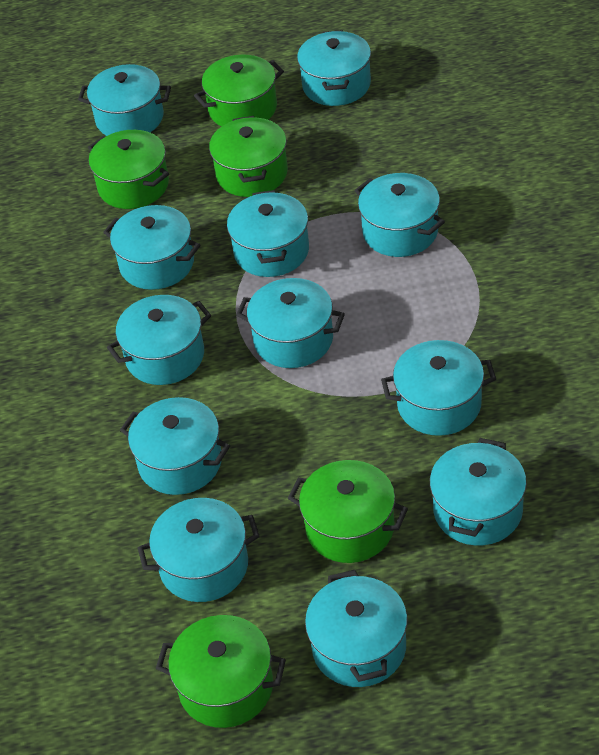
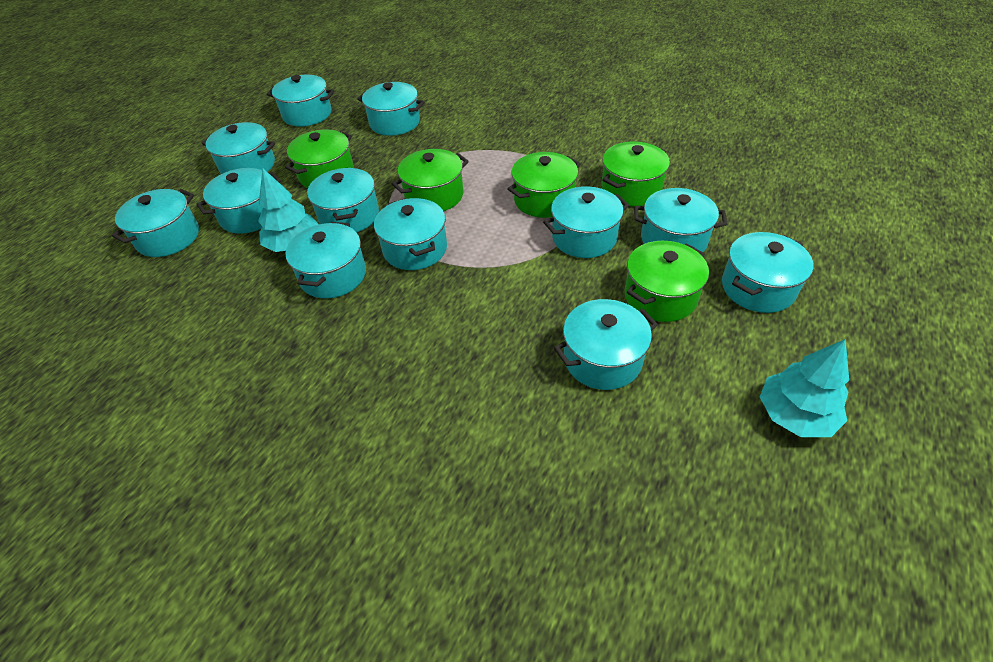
turquoise tree: 0 -> 2

